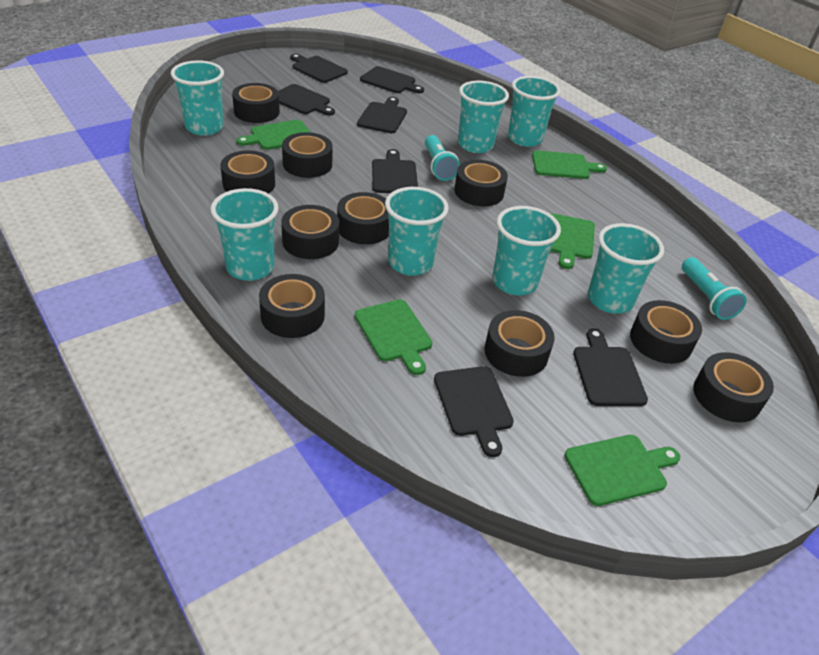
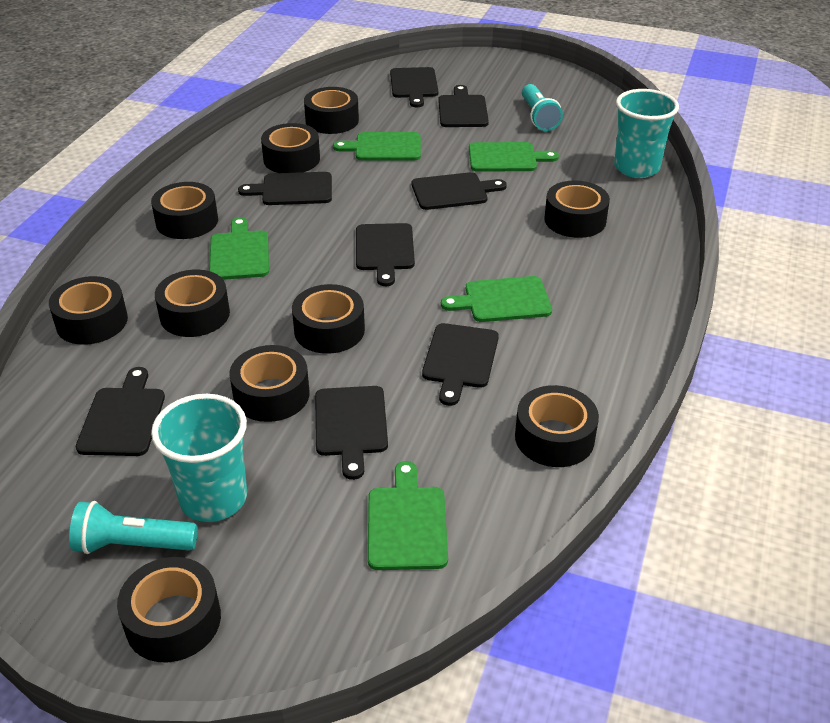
black cutting board: 7 -> 8
turquoise cup: 7 -> 2

